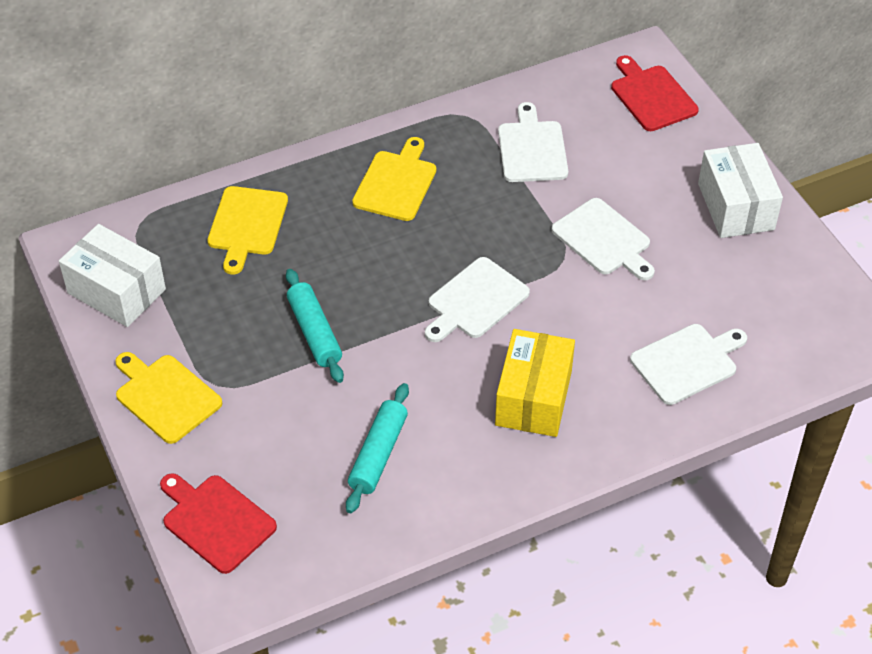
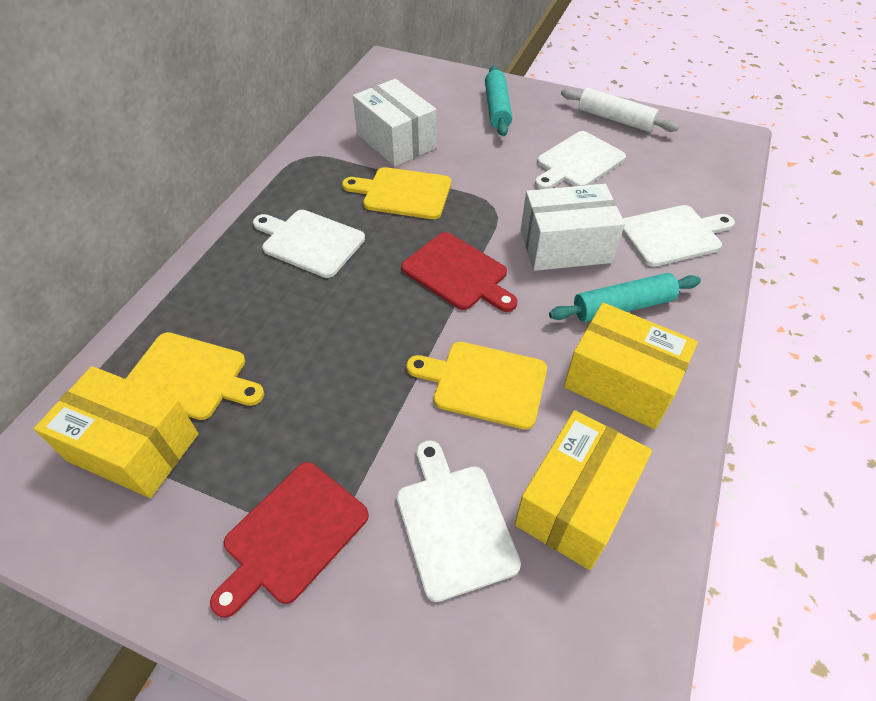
white rolling pin: 0 -> 1
yellow box: 1 -> 3

